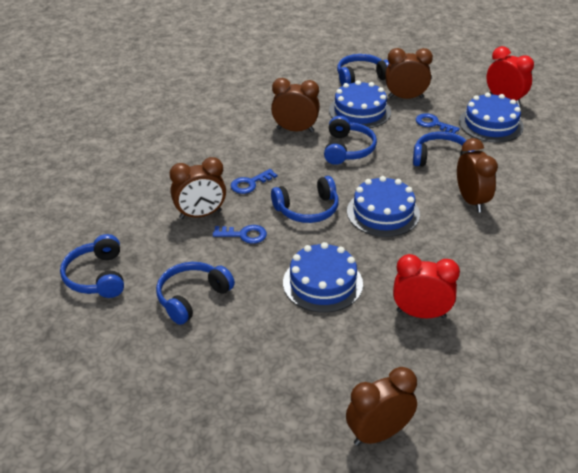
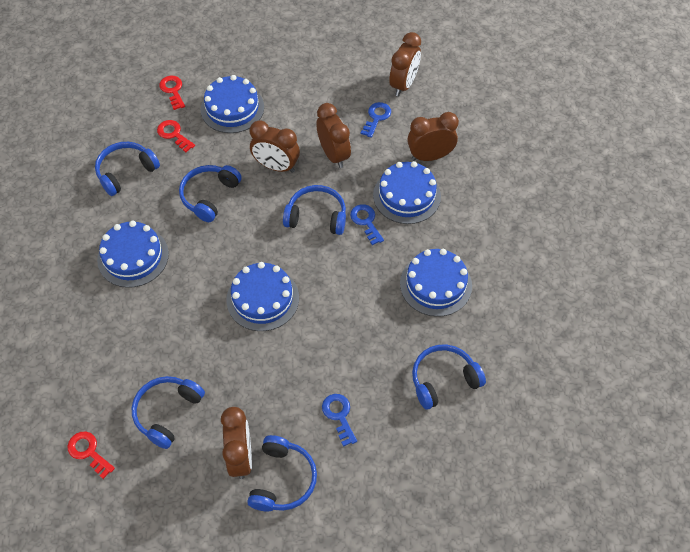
blue cake: 4 -> 5
red clock: 2 -> 0
red key: 0 -> 3

